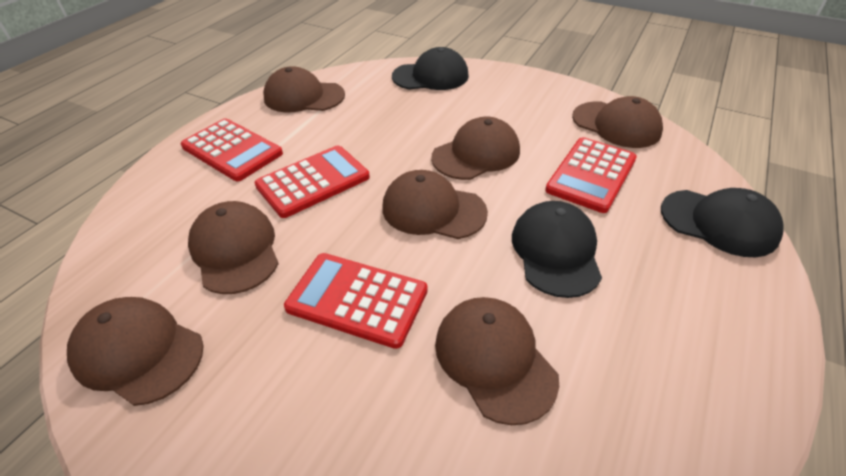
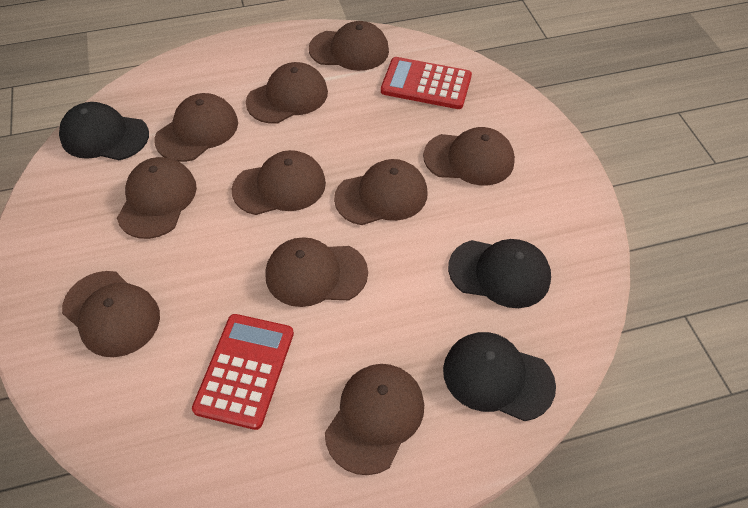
brown cap: 7 -> 10
red calculator: 4 -> 2

